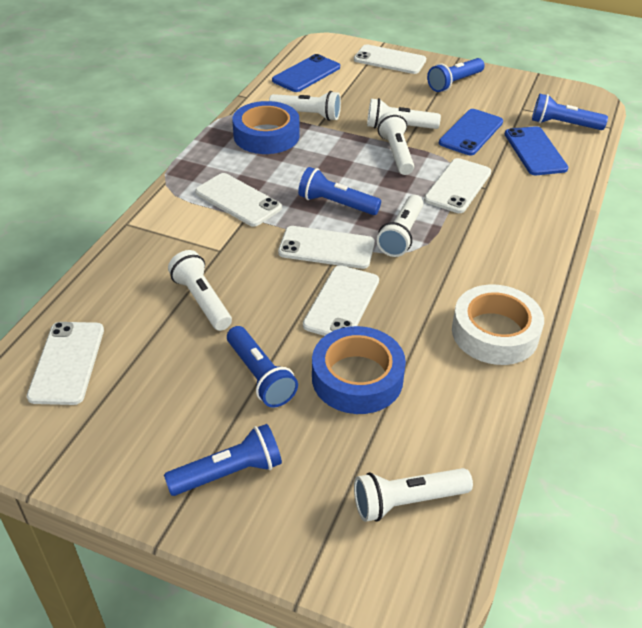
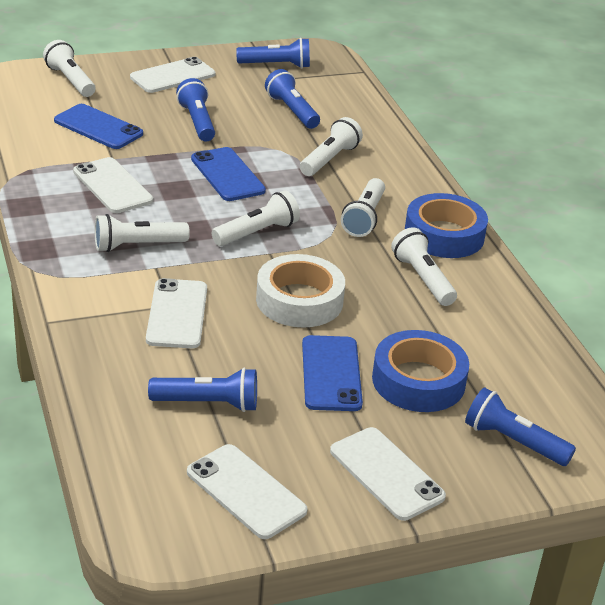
white phone: 6 -> 5

